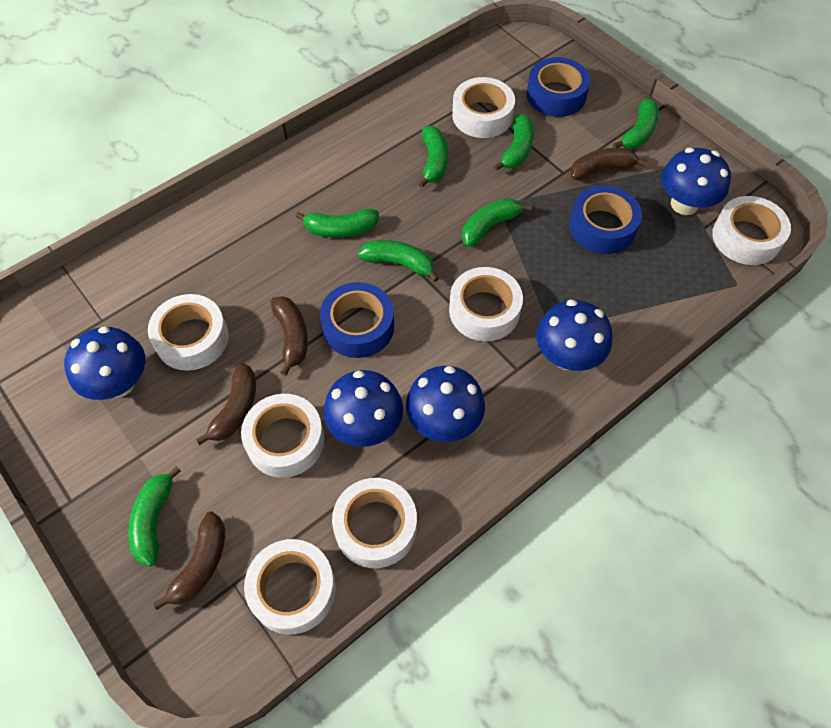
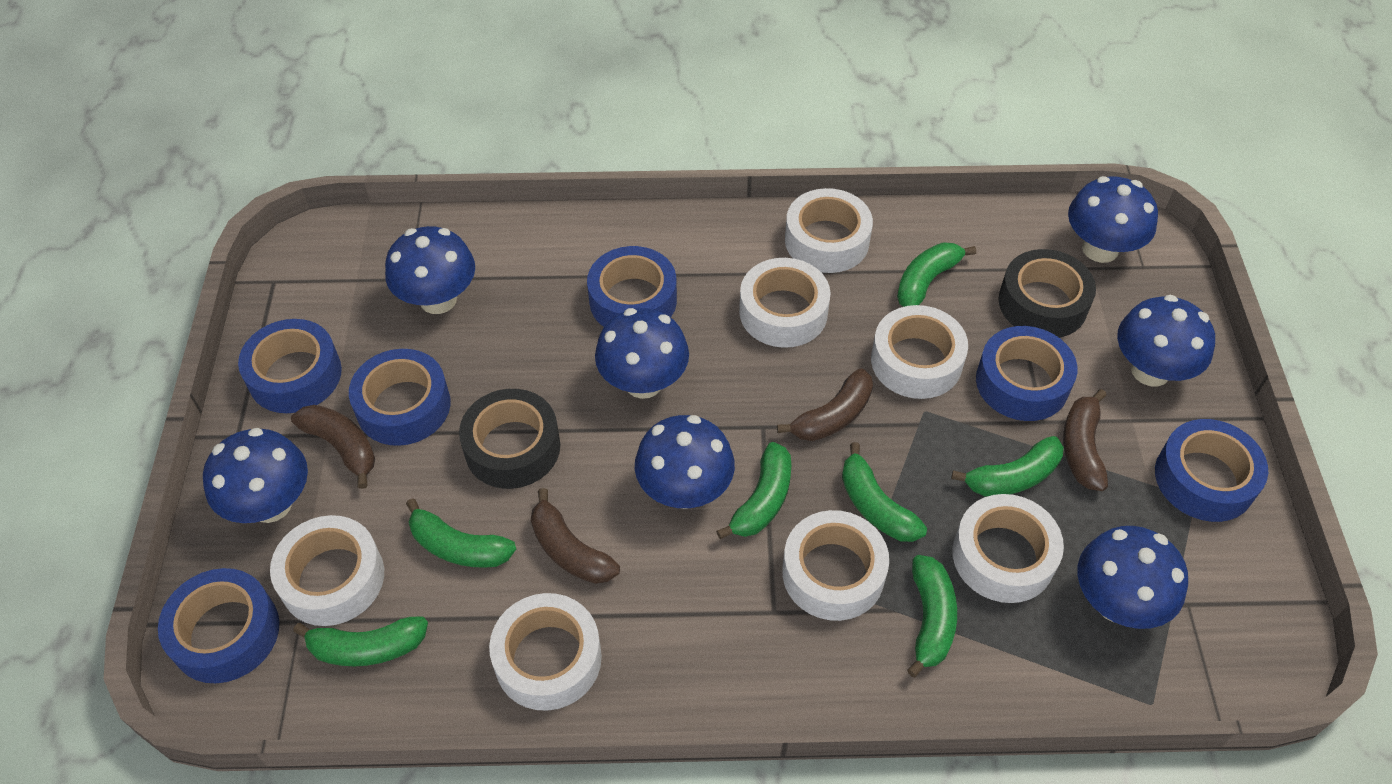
black tape: 0 -> 2
blue mushroom: 5 -> 7
blue tape: 3 -> 6

